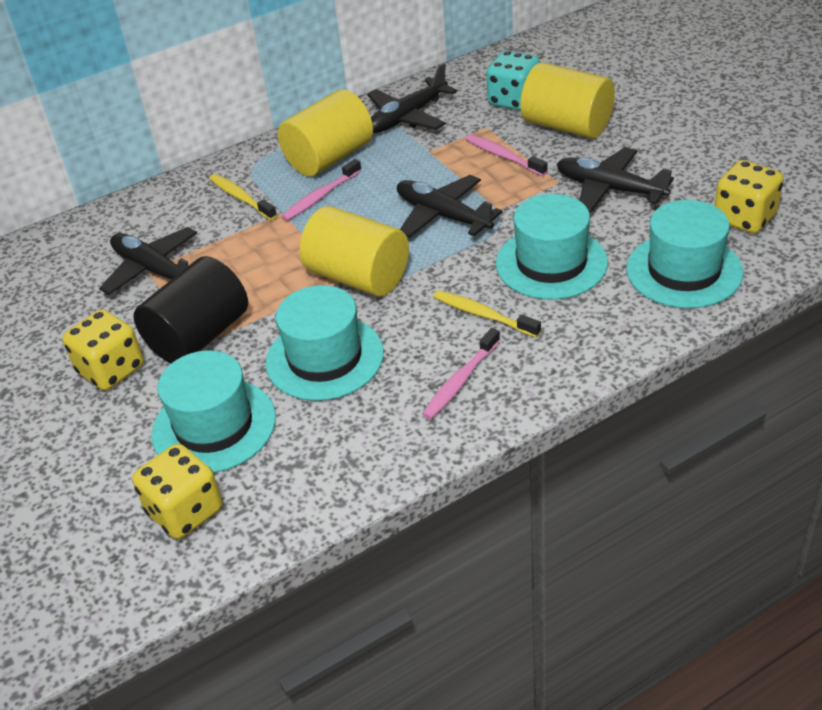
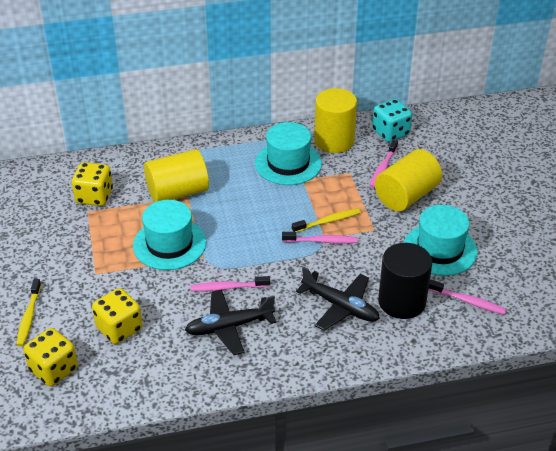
black plane: 4 -> 2
pink toothbrush: 3 -> 4
turquoise hat: 4 -> 3

